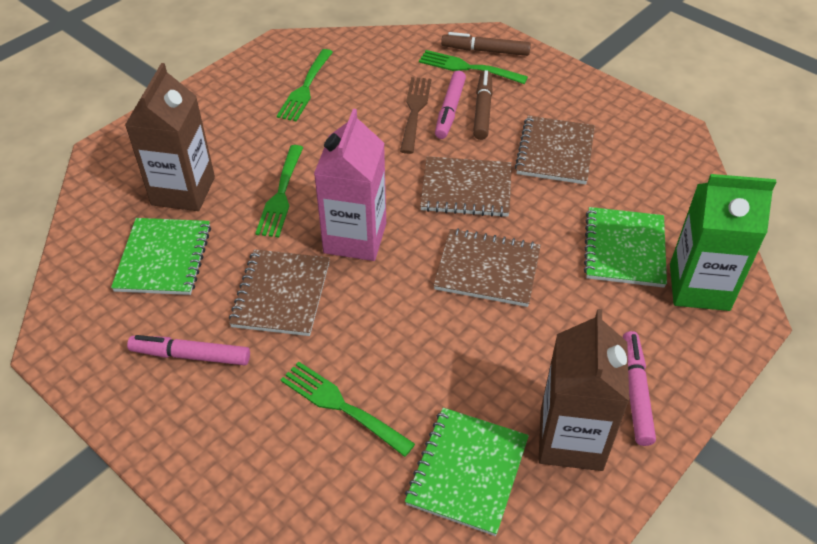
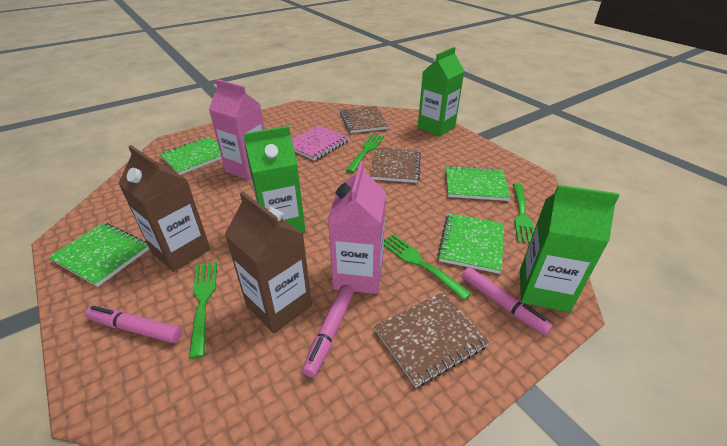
brown fork: 1 -> 0
brown marker: 2 -> 0
brown notebook: 4 -> 3
green carton: 1 -> 3
green notebook: 3 -> 4
pink carton: 1 -> 2
pink notebook: 0 -> 1

